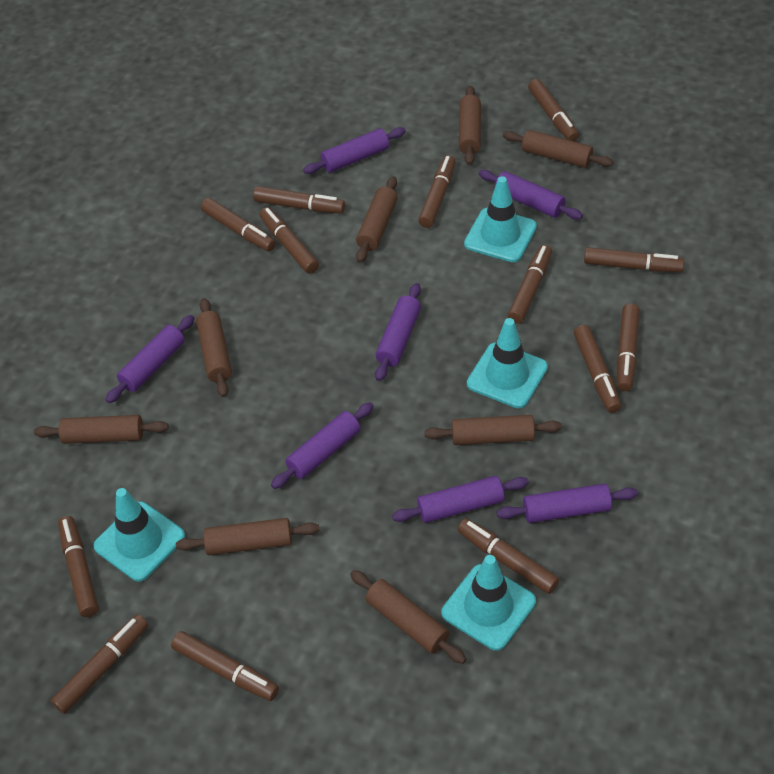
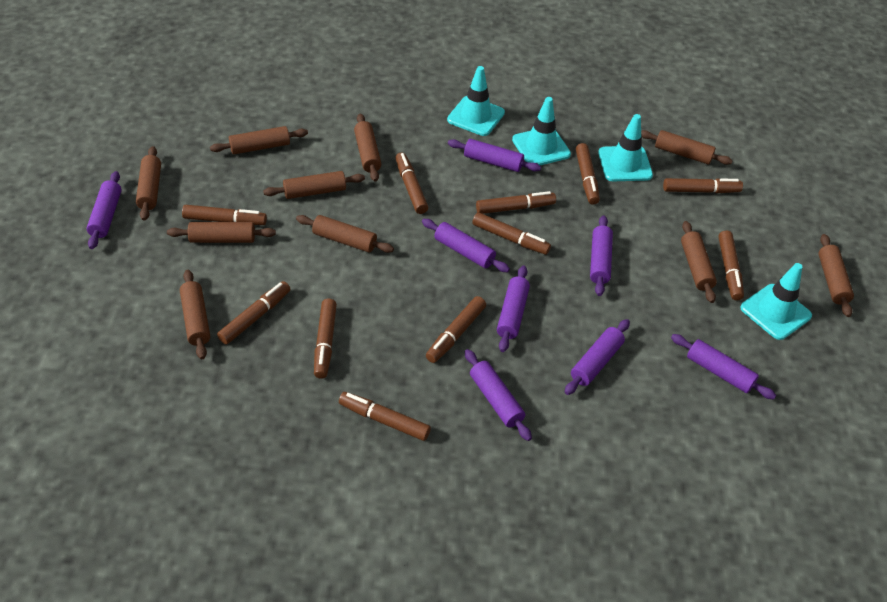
brown marker: 13 -> 11
brown rolling pin: 8 -> 10
purple rolling pin: 7 -> 8

